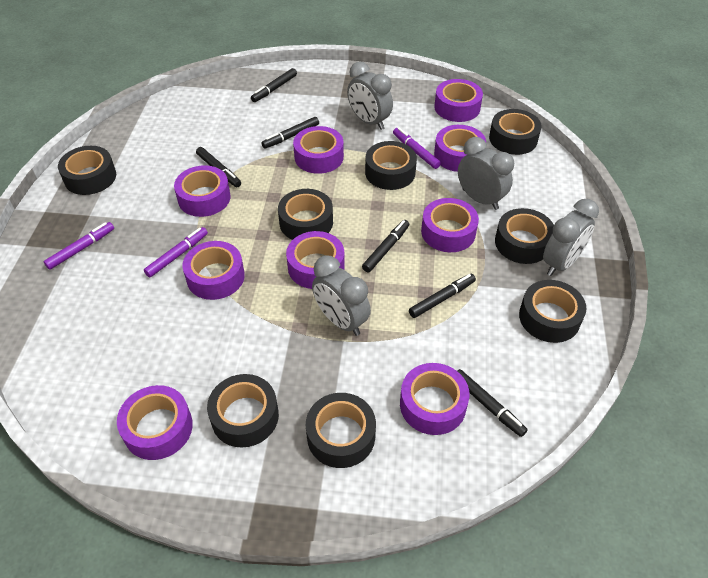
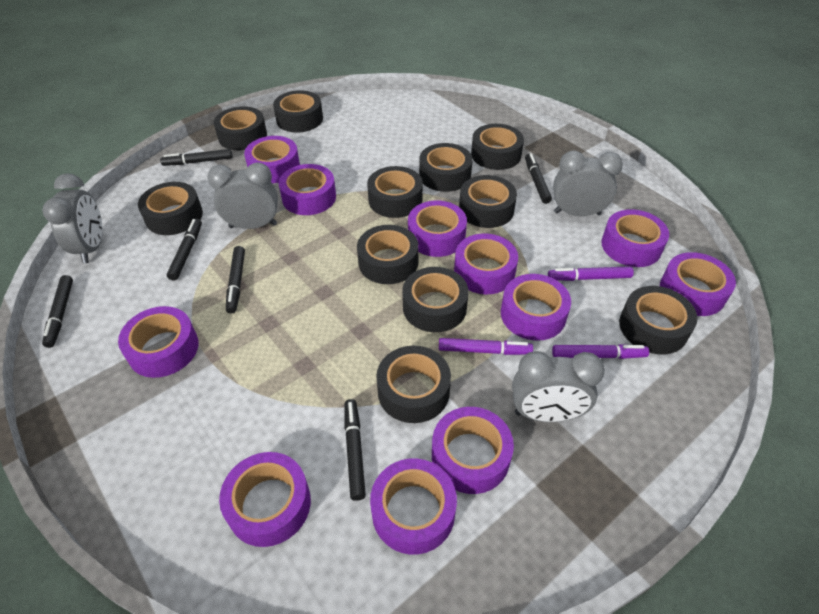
black tape: 8 -> 11
purple tape: 9 -> 11

